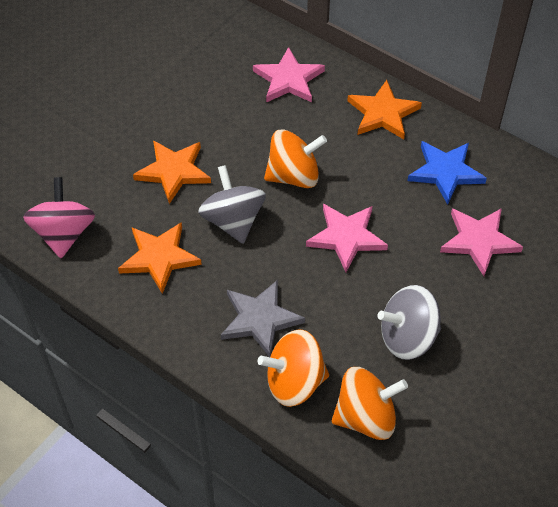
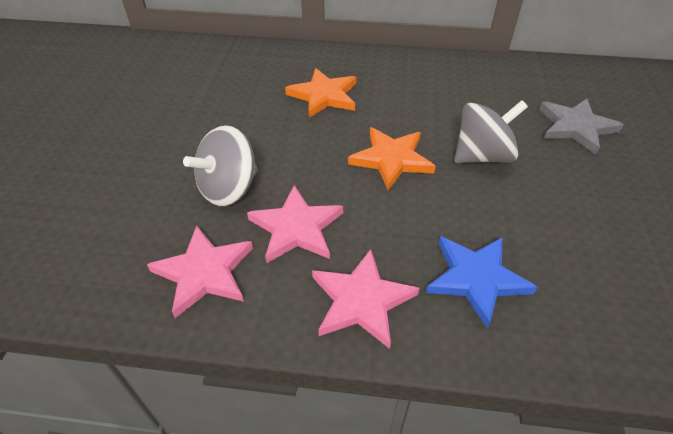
orange spinning top: 3 -> 0
orange star: 3 -> 2
pink spinning top: 1 -> 0

